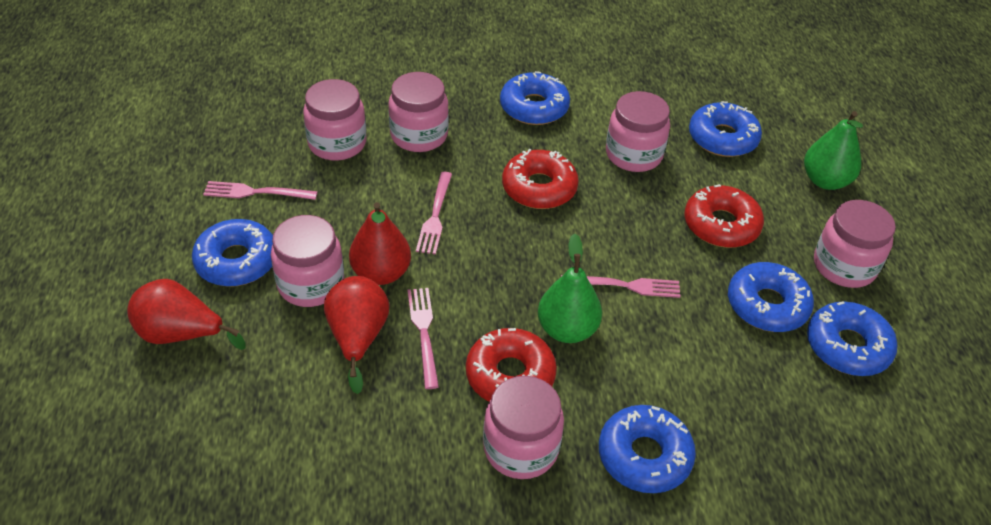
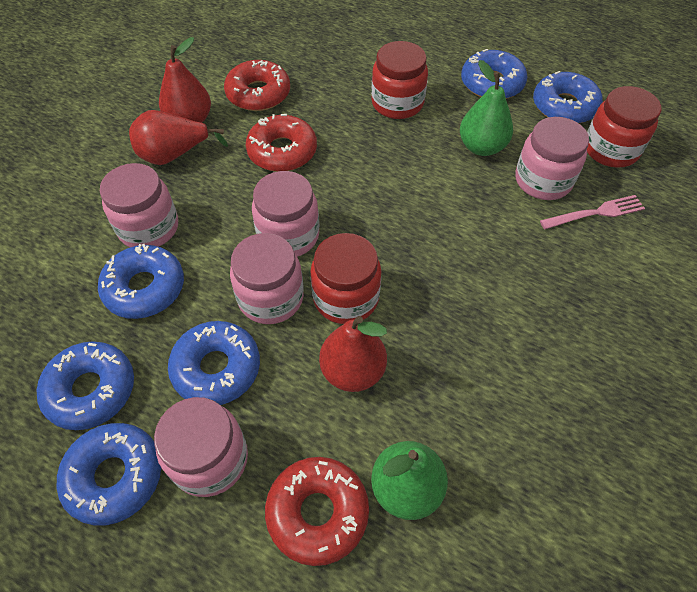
pink fork: 4 -> 1
pink jar: 6 -> 5
red jar: 0 -> 3

